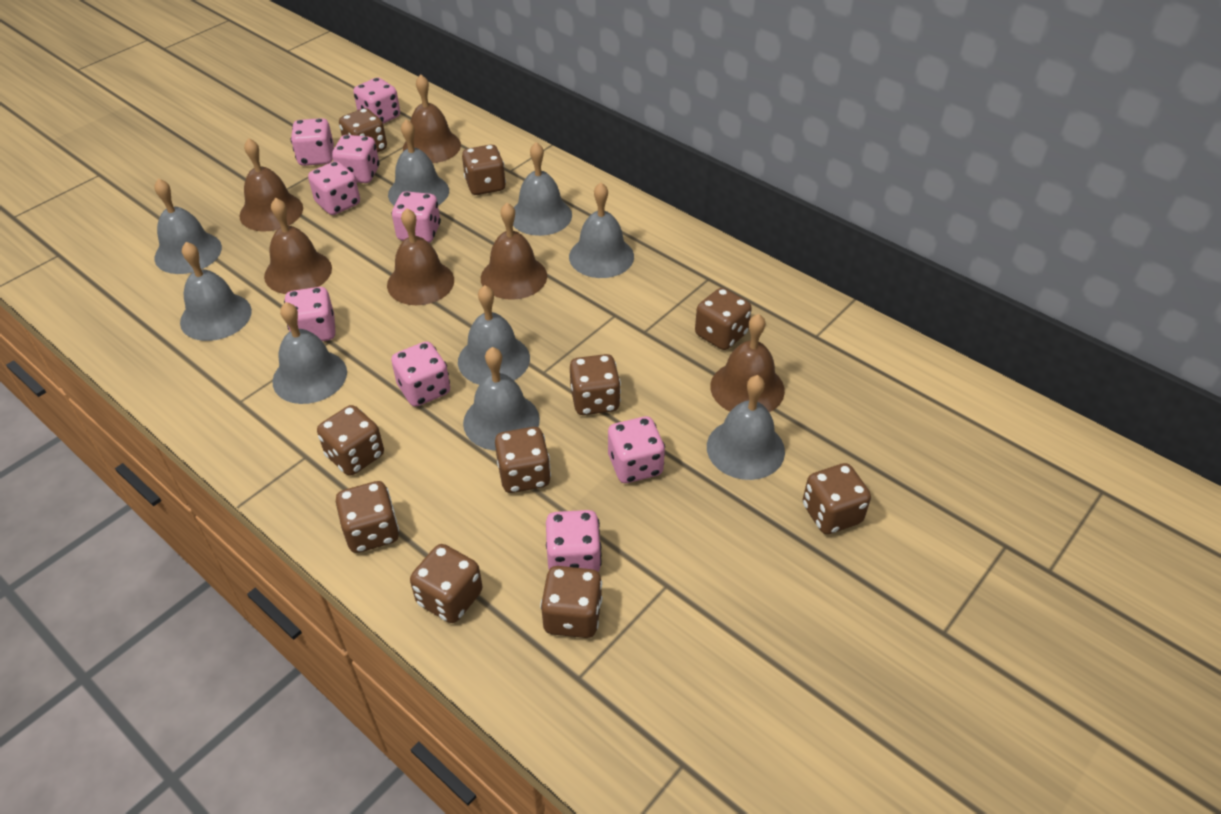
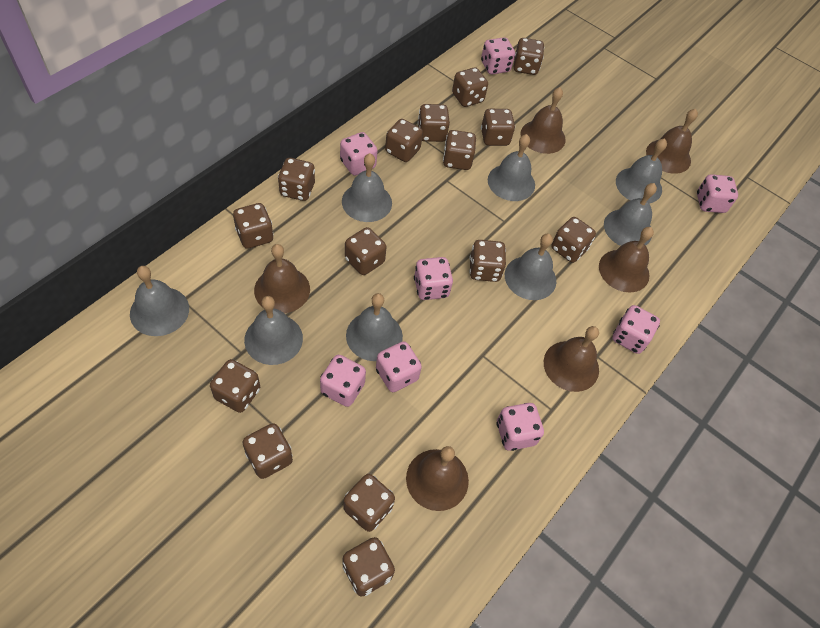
brown dice: 10 -> 15
grey bell: 9 -> 8
pink dice: 9 -> 8

